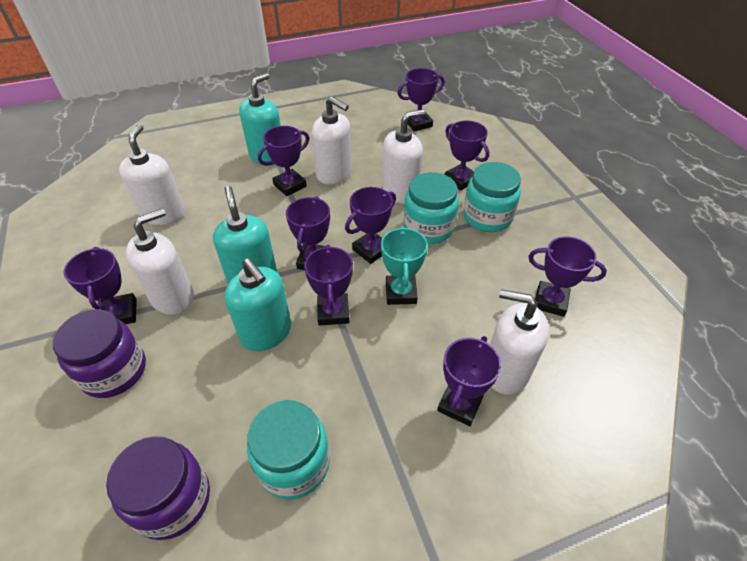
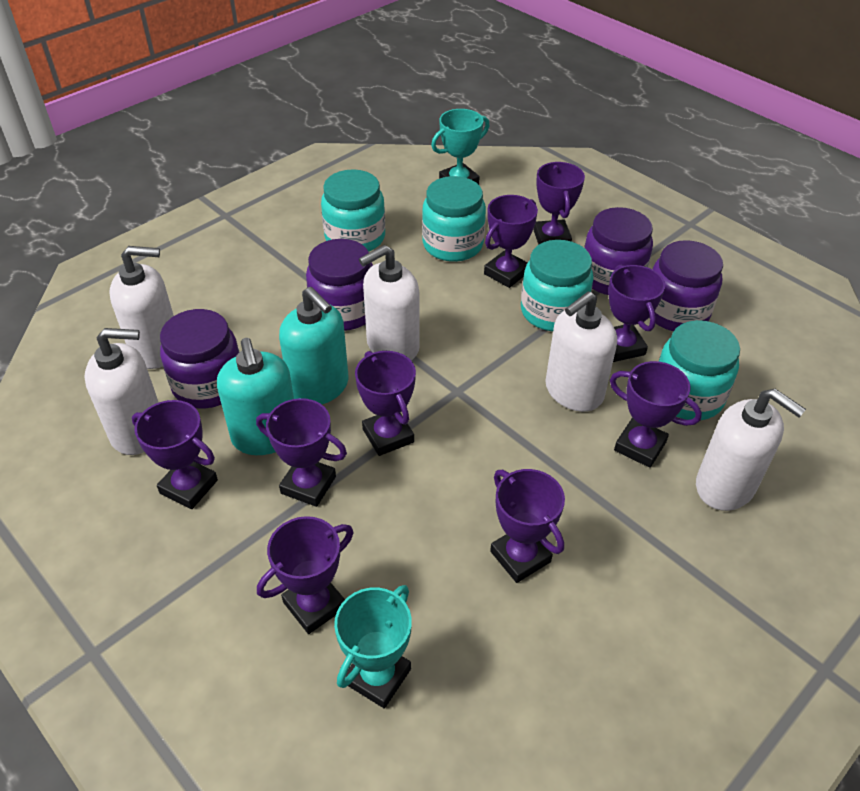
purple jar: 2 -> 4
turquoise jar: 3 -> 4
turquoise soap dispenser: 3 -> 2
turquoise trophy: 1 -> 2

